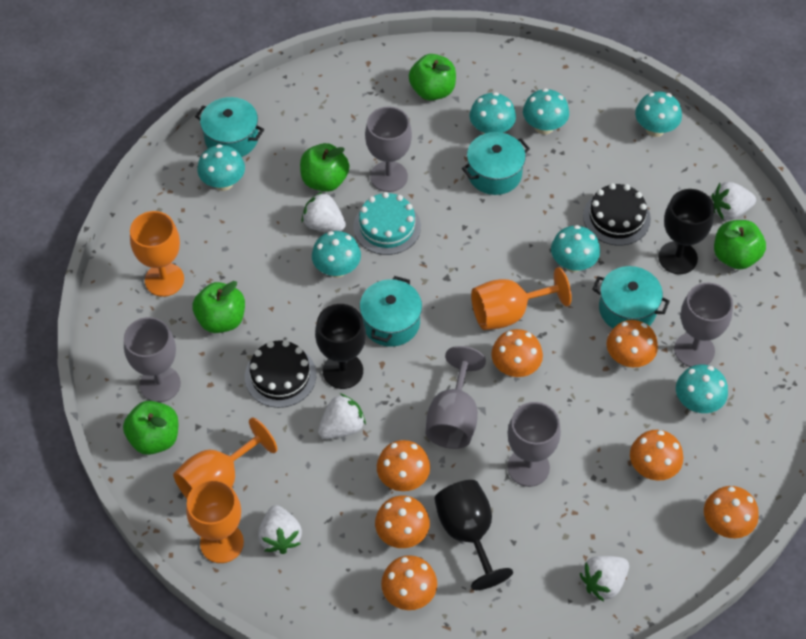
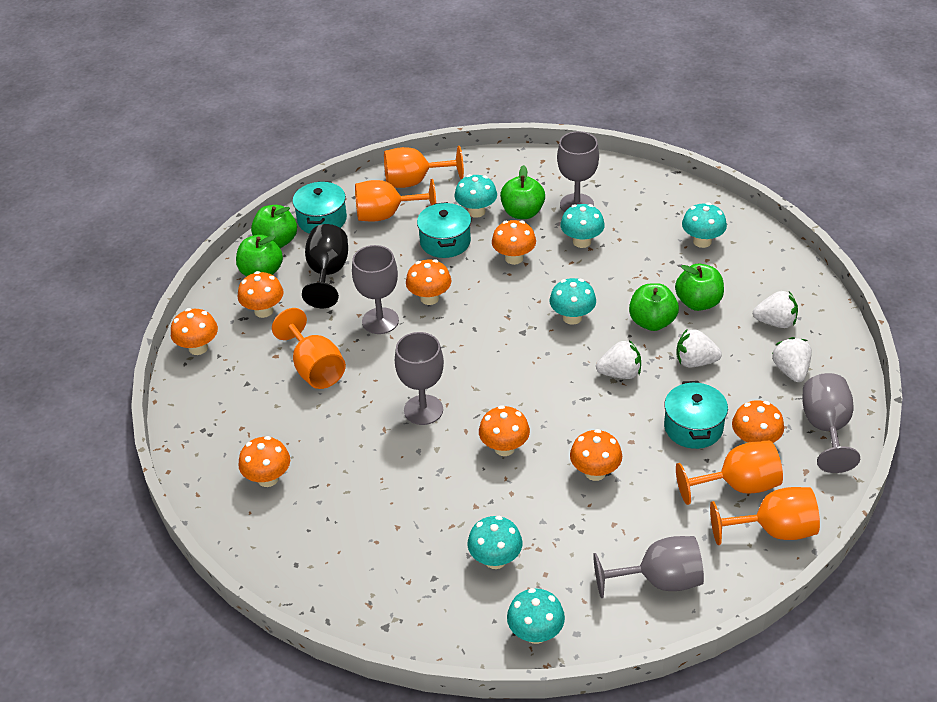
black cake: 2 -> 0
black goblet: 3 -> 1
orange goblet: 4 -> 5
orange mushroom: 7 -> 8
turquoise cake: 1 -> 0
turquoise mushroom: 7 -> 6
turquoise pot: 4 -> 3
white strawberry: 5 -> 4

